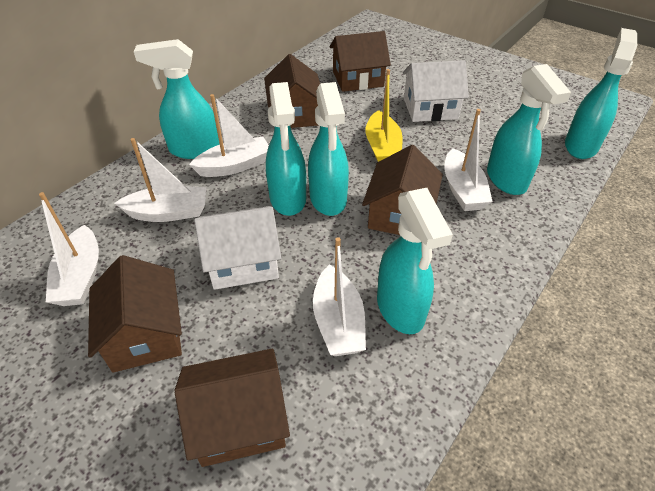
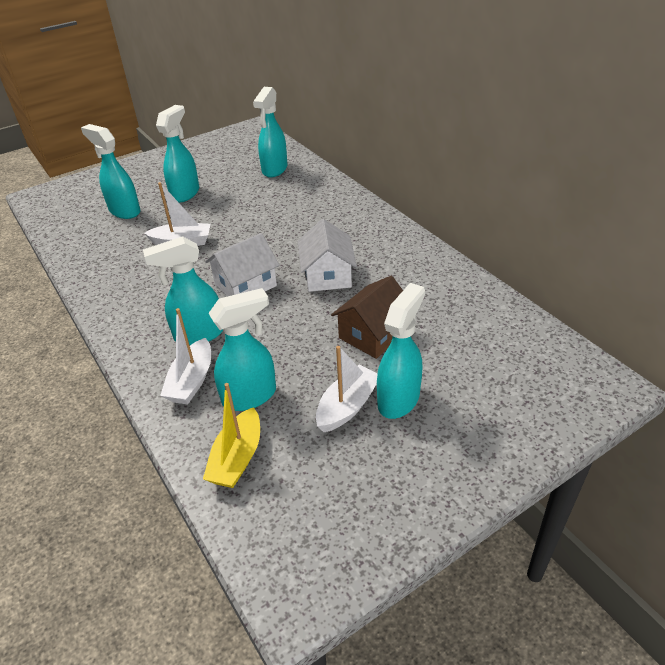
brown house: 5 -> 1
white boat: 5 -> 3

